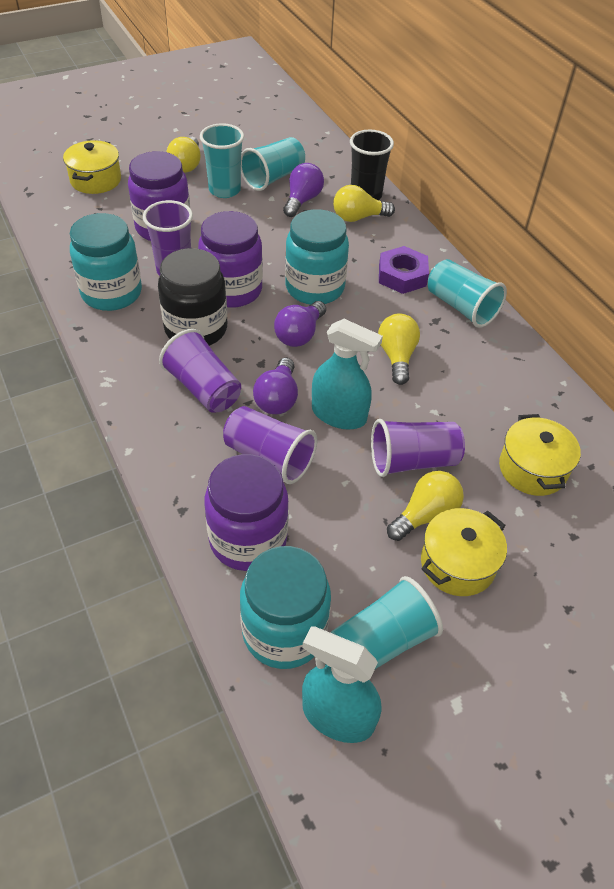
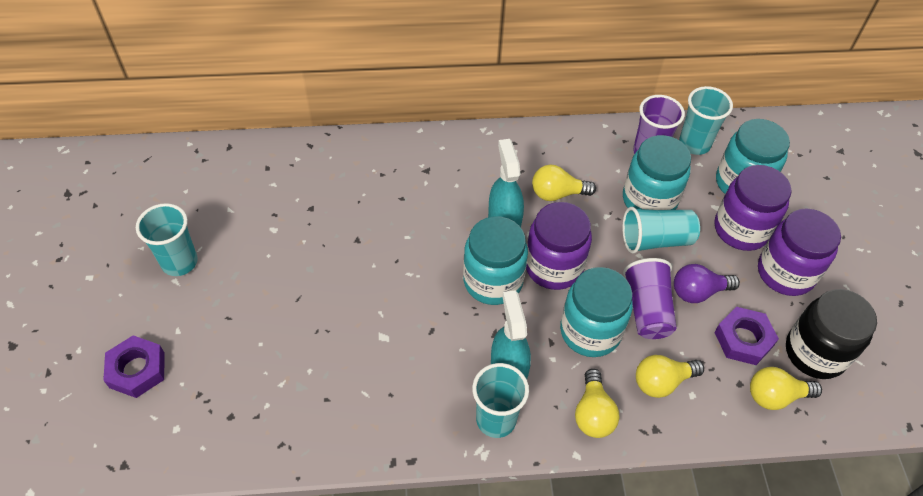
black cup: 1 -> 0
purple cup: 4 -> 2
purple light bulb: 3 -> 1
purple nut: 1 -> 2
turquoise jar: 3 -> 4
yellow pot: 3 -> 0

